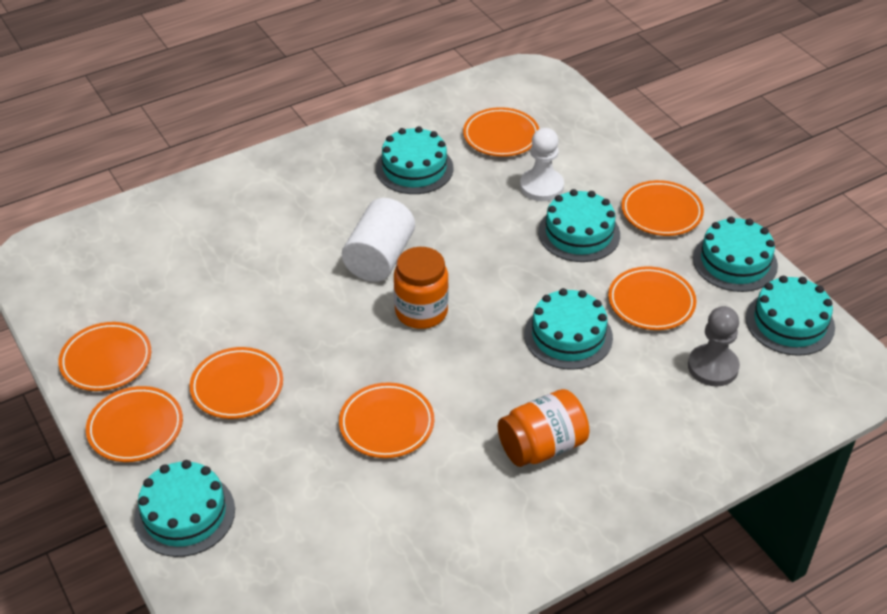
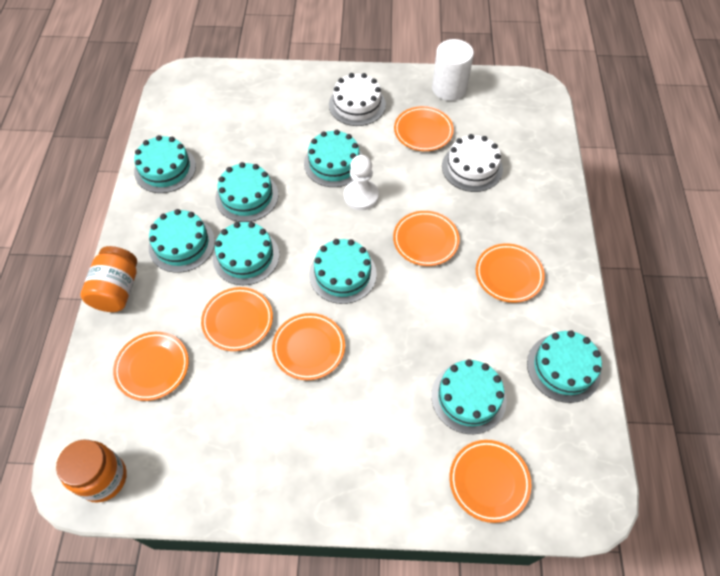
grey pawn: 1 -> 0
turquoise cake: 6 -> 8
white cake: 0 -> 2

